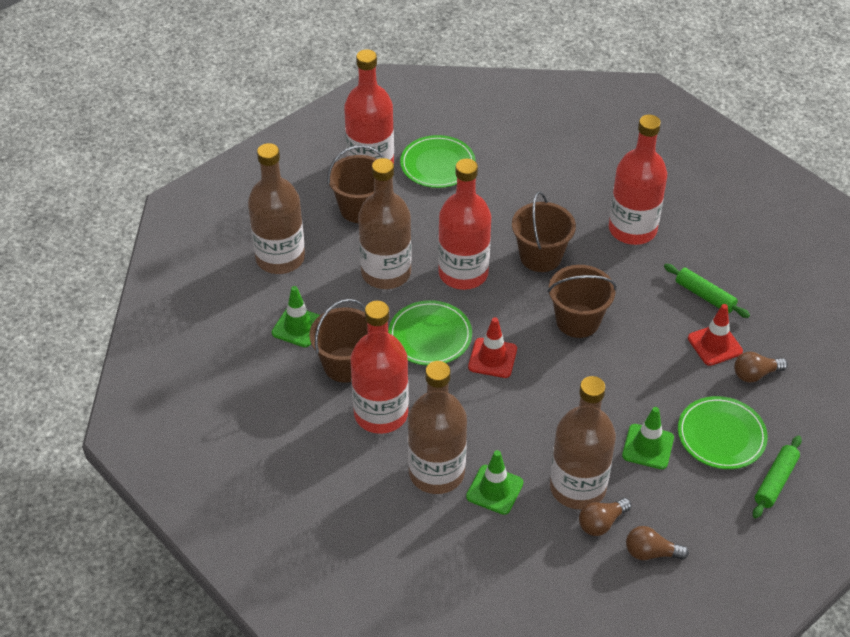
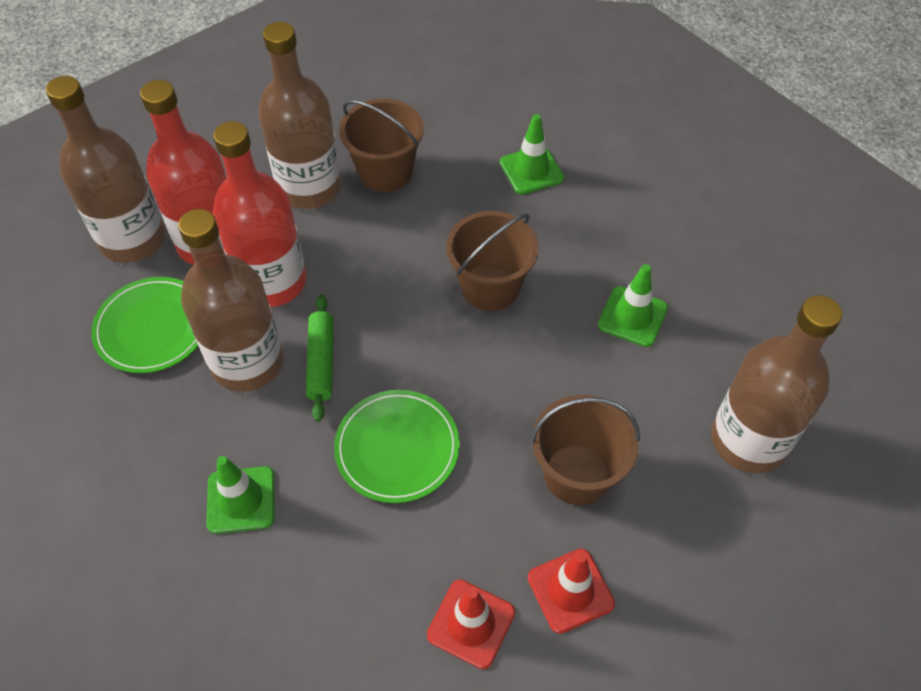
brown bucket: 4 -> 3
brown light bulb: 3 -> 0
green plate: 3 -> 2
green rolling pin: 2 -> 1
red bottle: 4 -> 2

